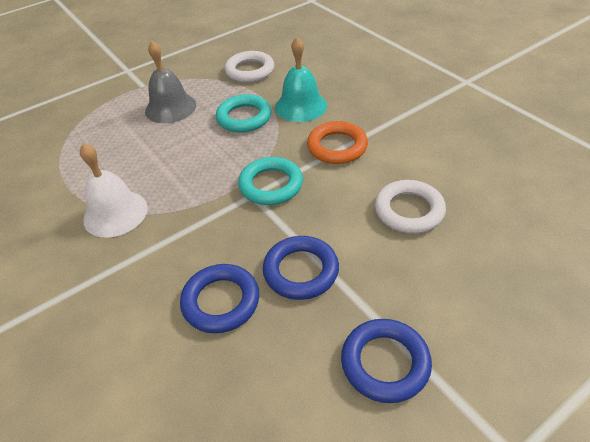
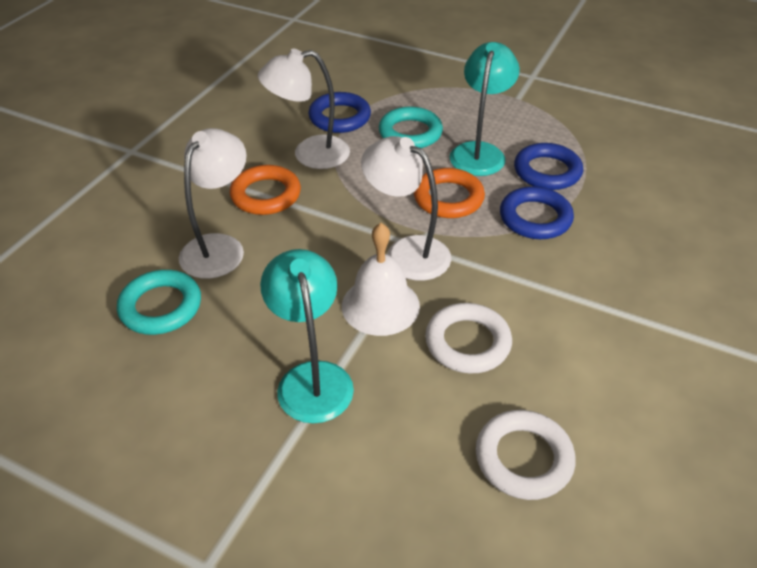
grey bell: 1 -> 0
orange ring: 1 -> 2
turquoise bell: 1 -> 0
turquoise lamp: 0 -> 2
white lamp: 0 -> 3

